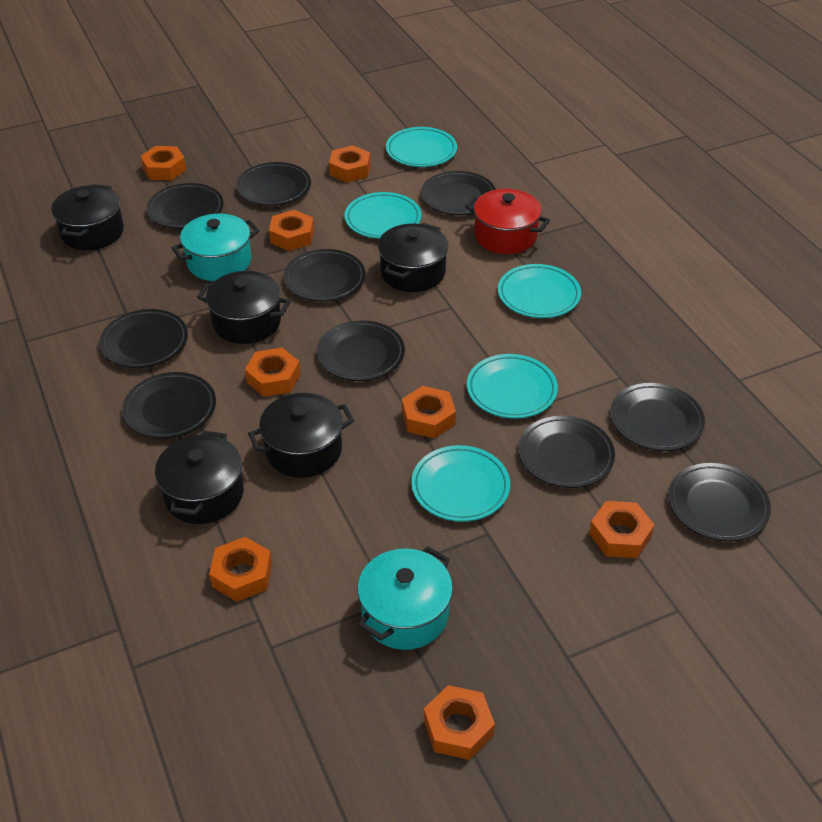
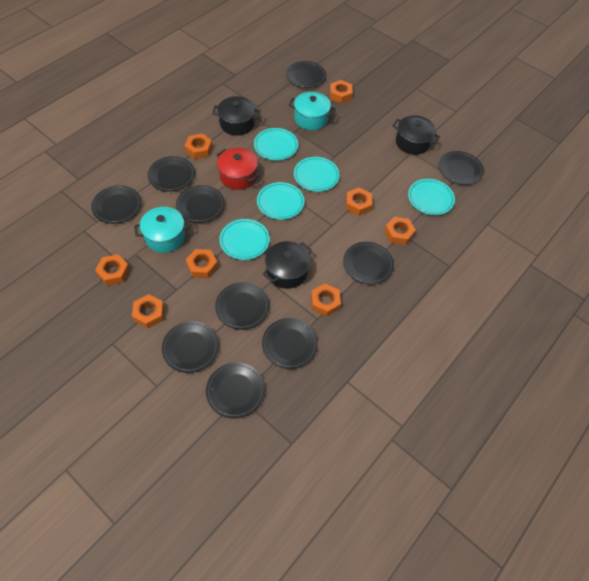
black pot: 5 -> 3

